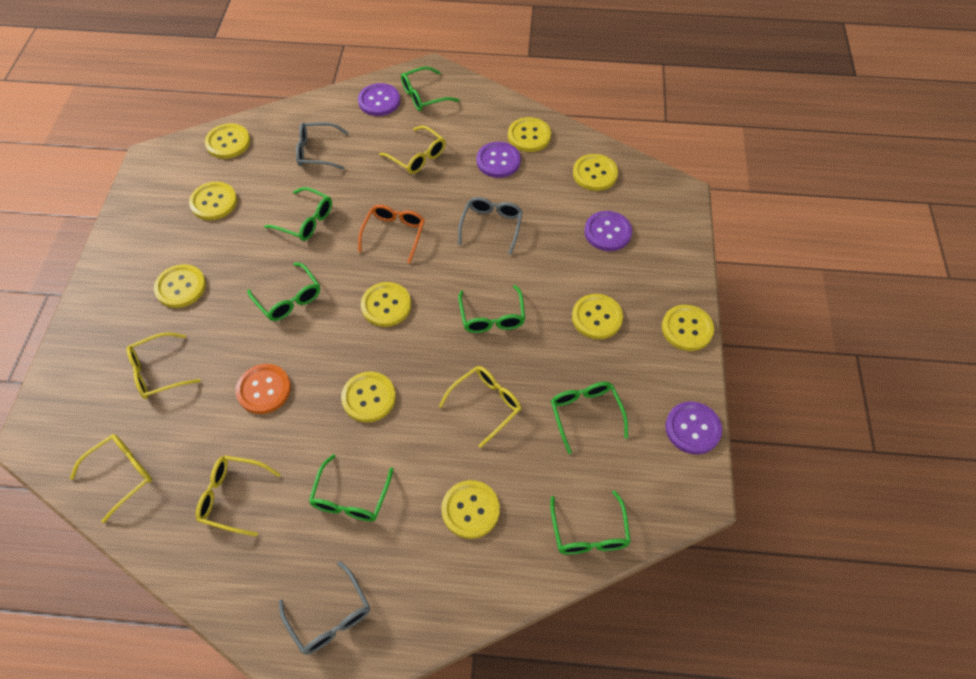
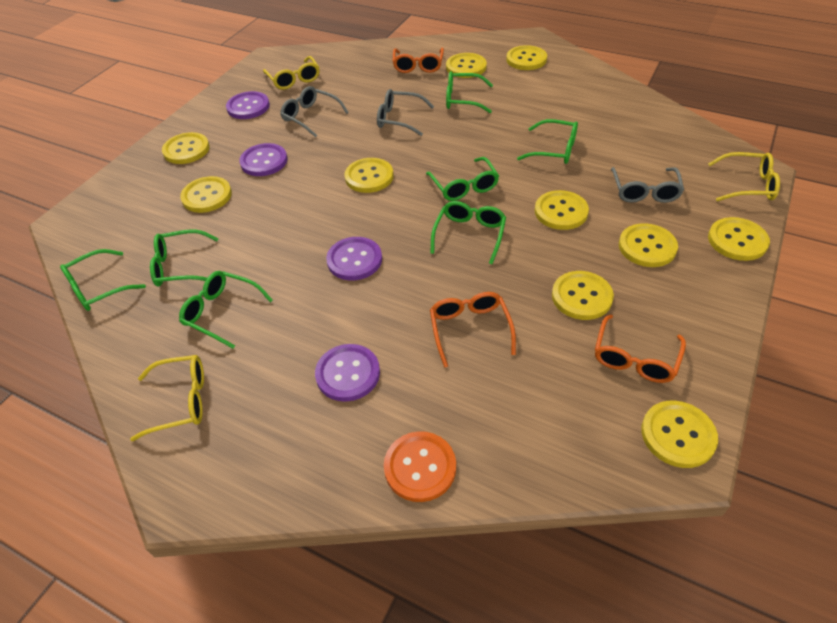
orange glasses: 1 -> 3
yellow glasses: 5 -> 3

